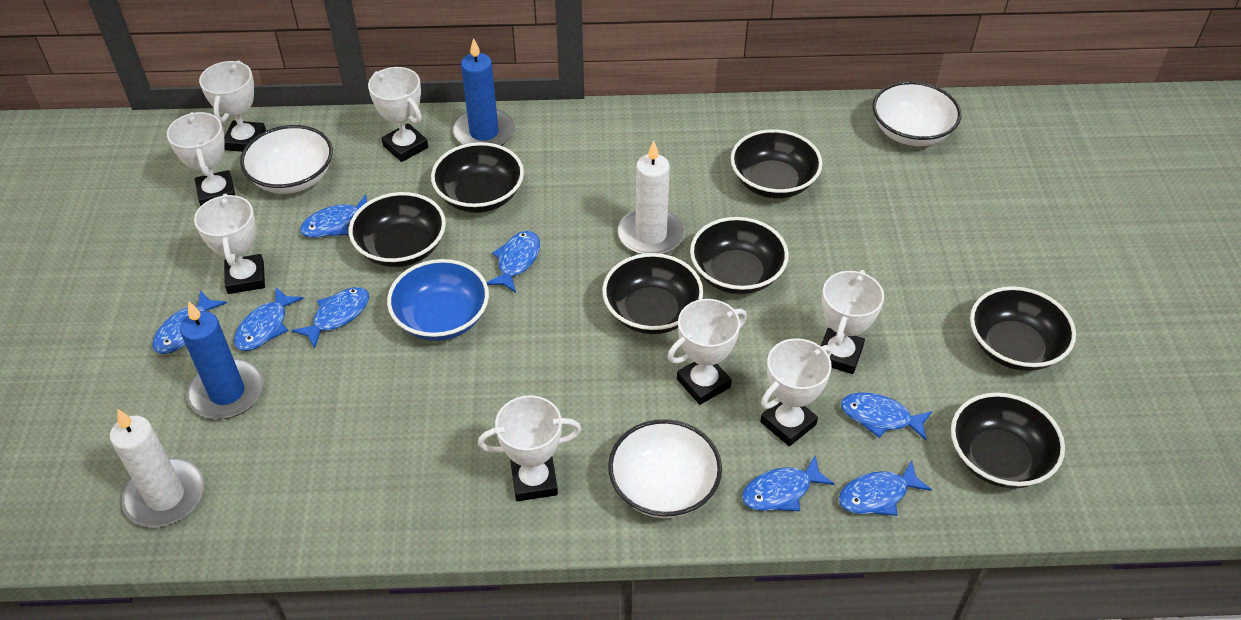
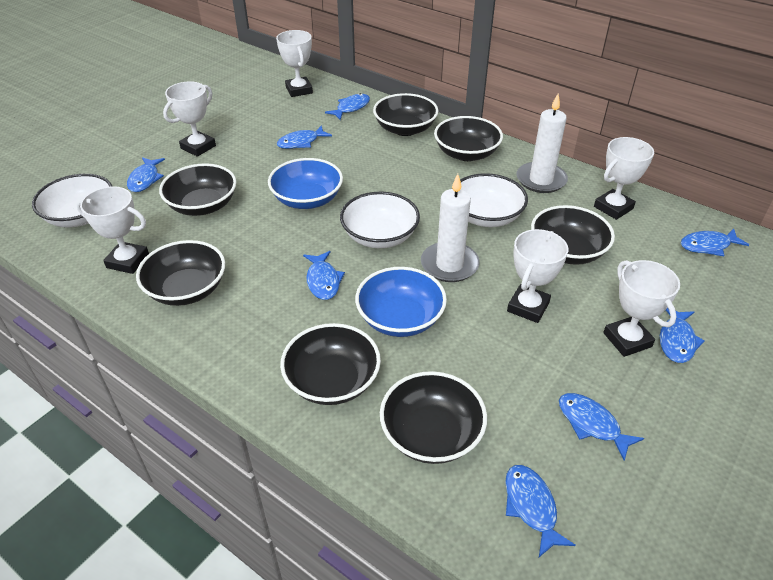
blue bowl: 1 -> 2
blue candle: 2 -> 0
white trophy: 8 -> 6

